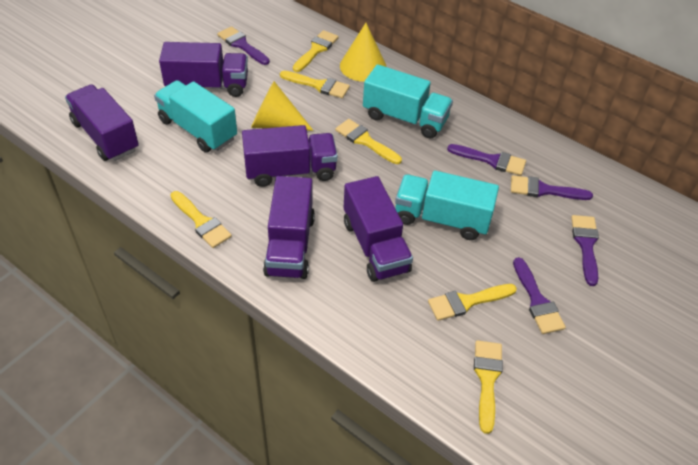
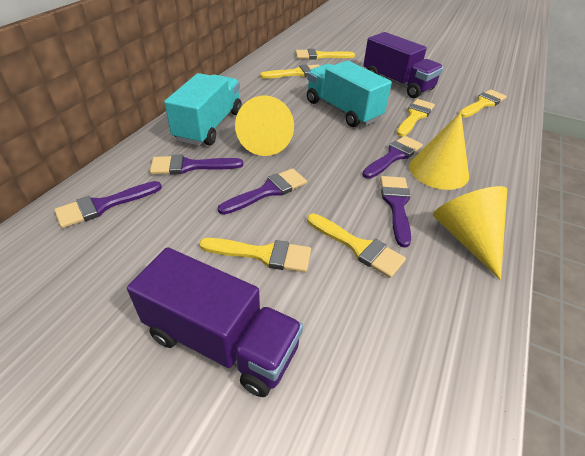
purple truck: 5 -> 2
turquoise truck: 3 -> 2
yellow cone: 2 -> 3

